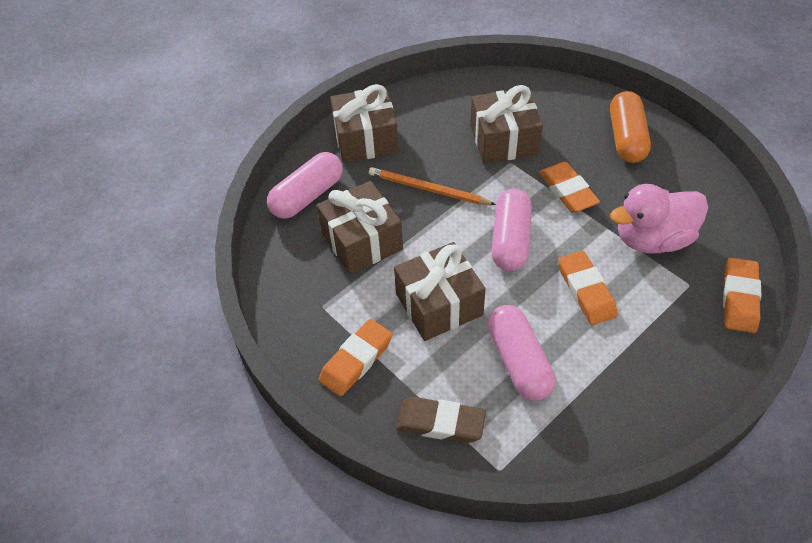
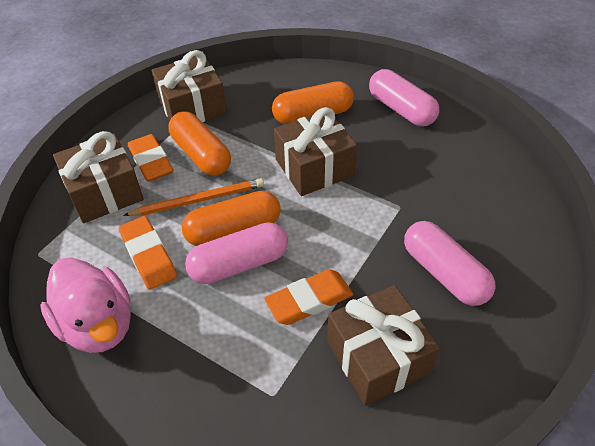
brown eraser: 1 -> 0
orange capsule: 1 -> 3
orange eraser: 4 -> 3

